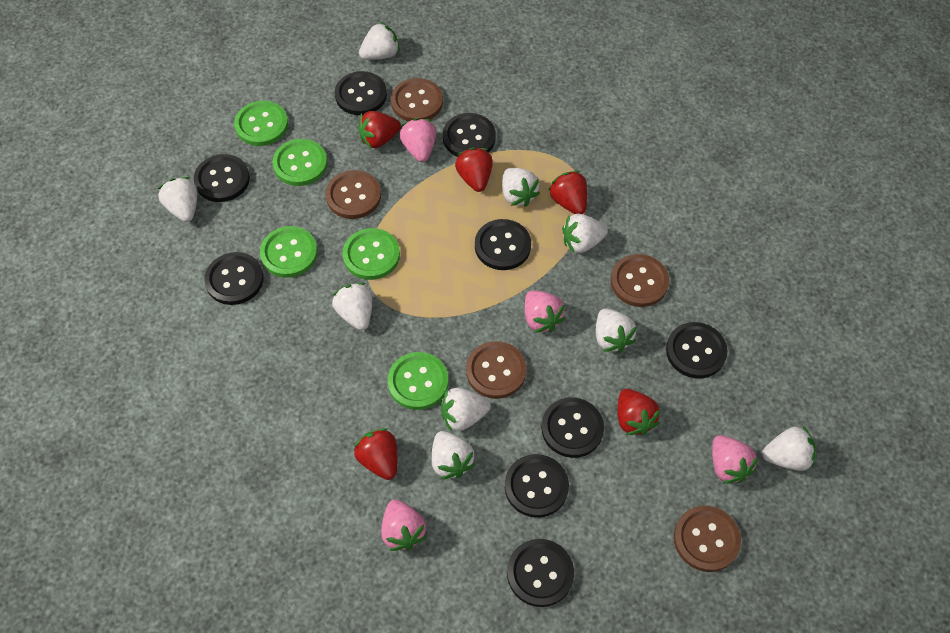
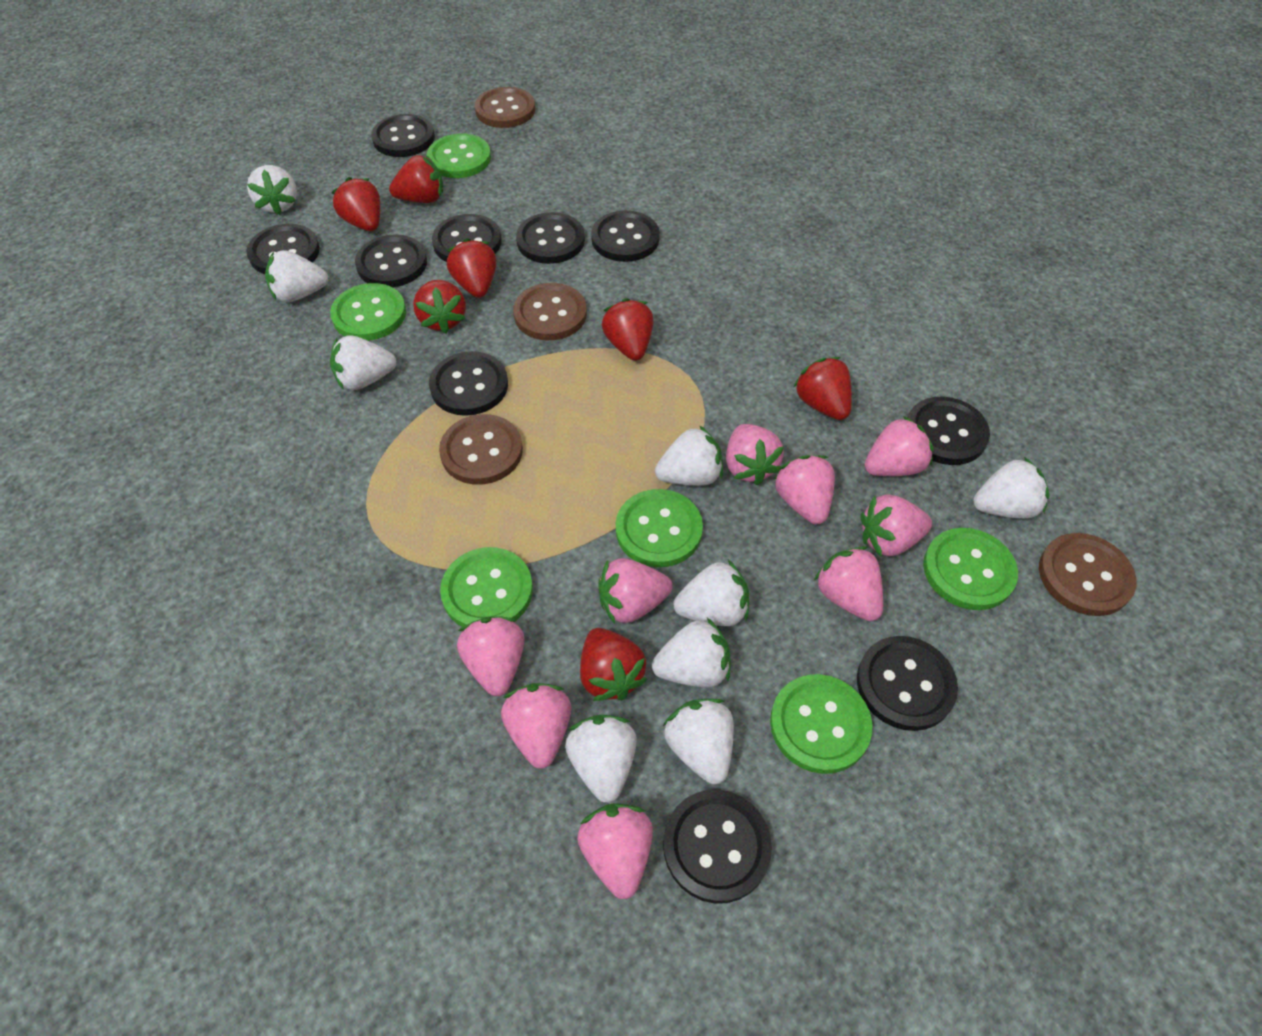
black button: 9 -> 10
brown button: 5 -> 4
green button: 5 -> 6
pink strawberry: 4 -> 9
red strawberry: 5 -> 7

